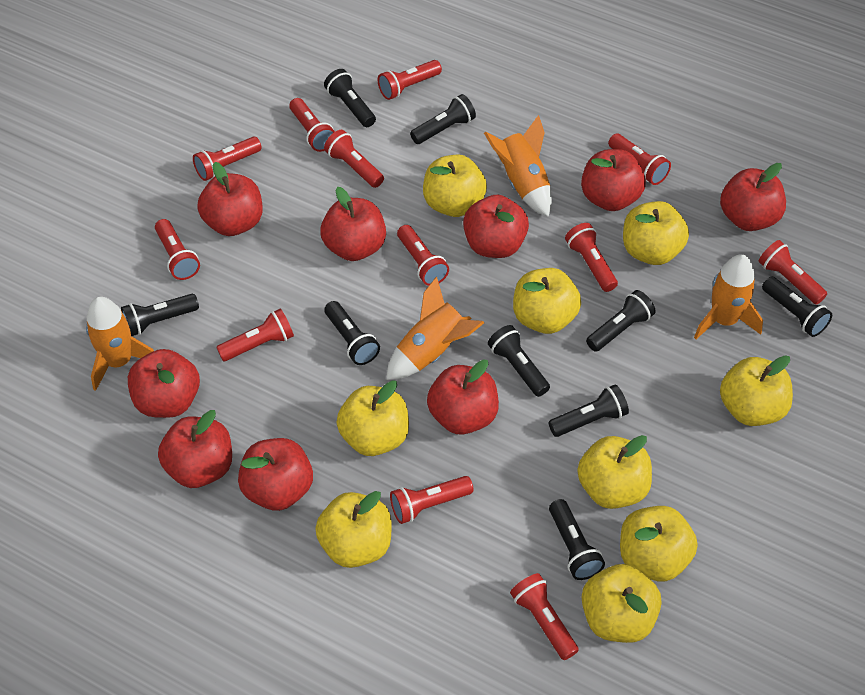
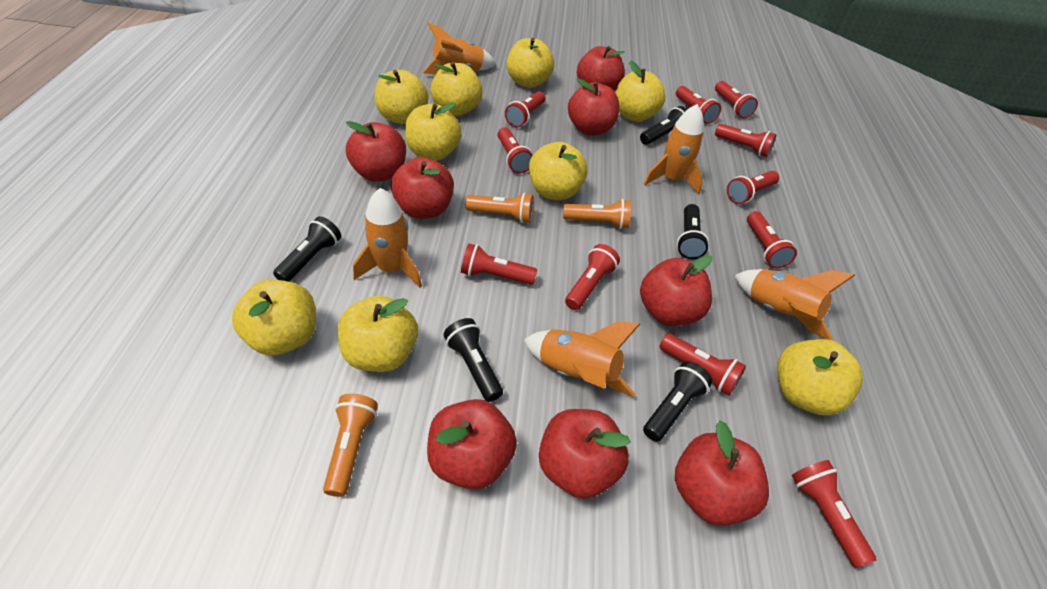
black flashlight: 9 -> 5
orange flashlight: 0 -> 3
orange rocket: 4 -> 5
red apple: 9 -> 8
red flashlight: 12 -> 11

